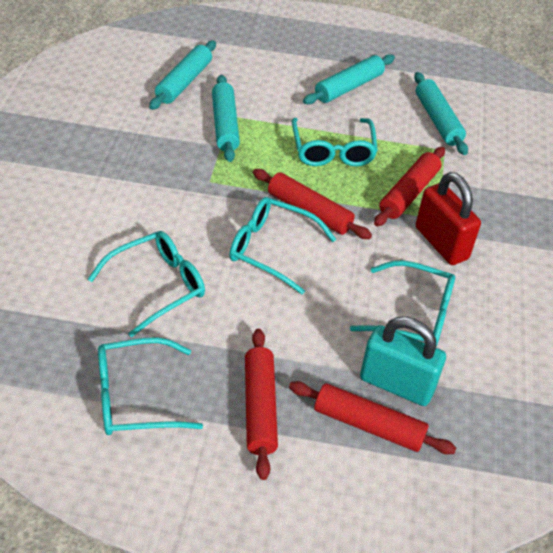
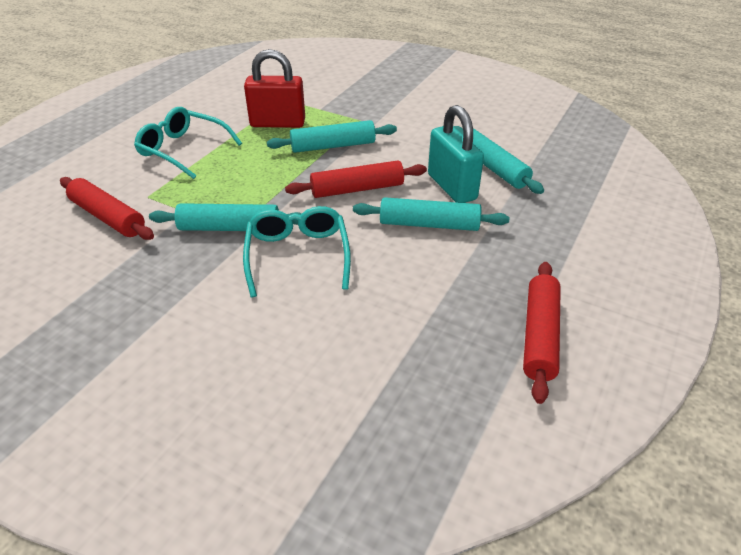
red rolling pin: 4 -> 3
turquoise glasses: 5 -> 2

